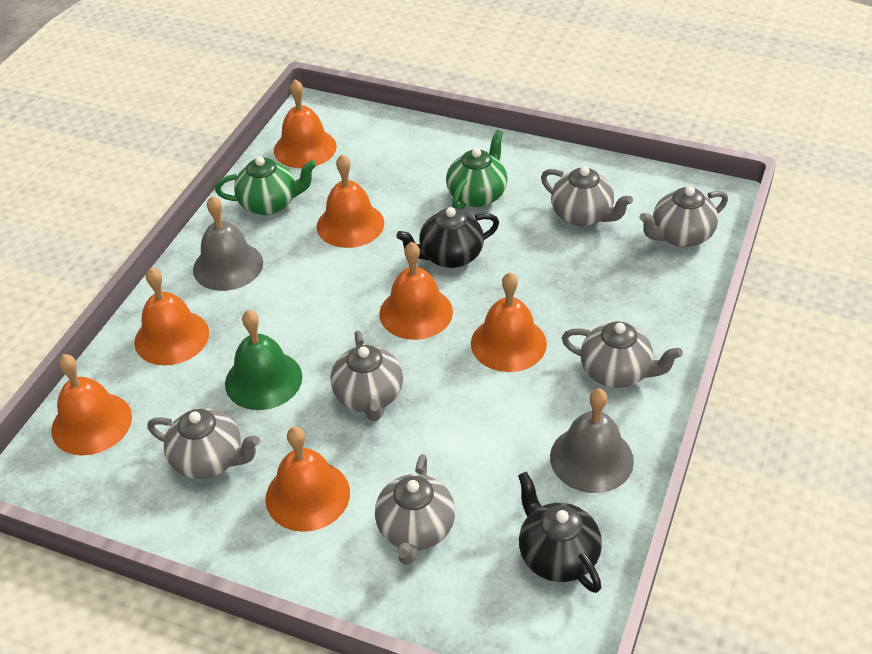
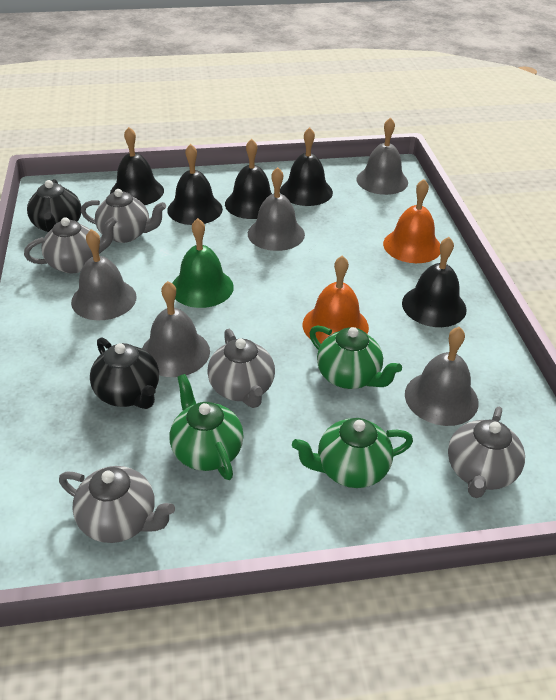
black bell: 0 -> 5
green teapot: 2 -> 3
grey bell: 2 -> 5
grey teapot: 6 -> 5
orange bell: 7 -> 2

